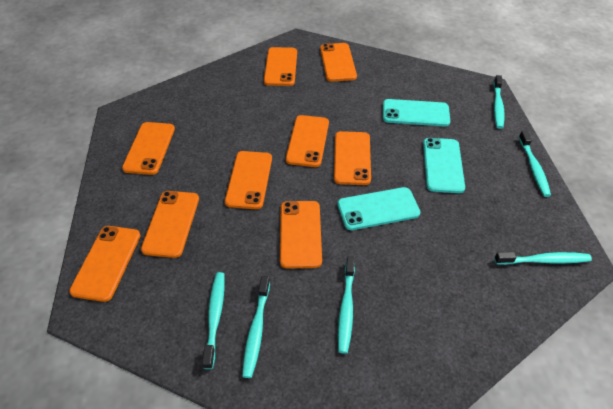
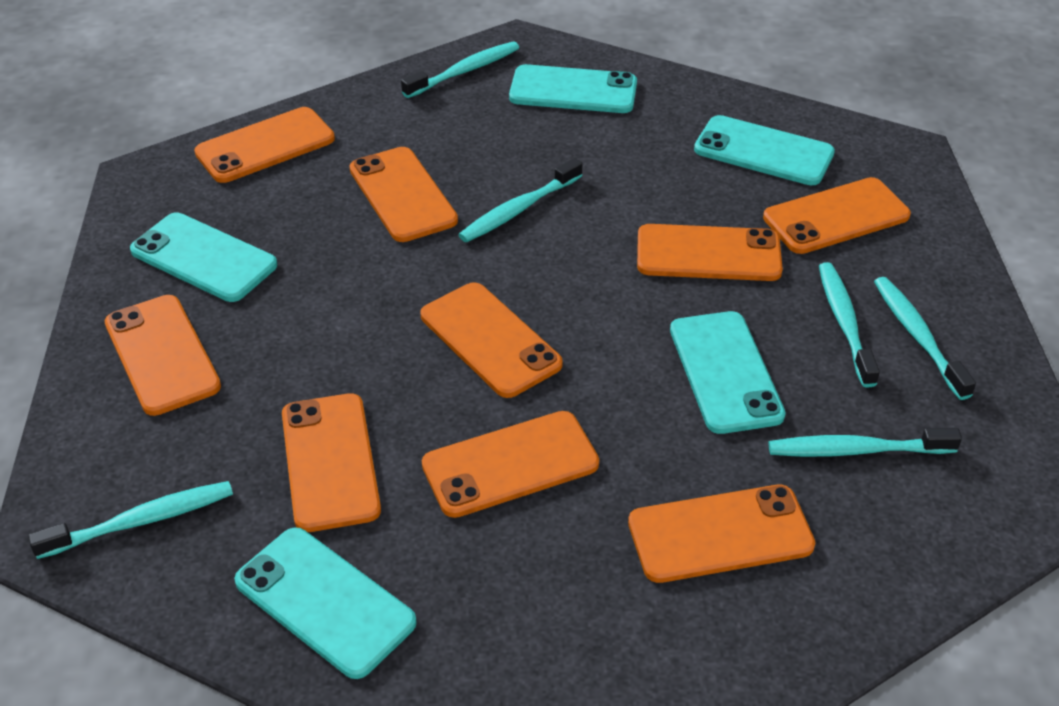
turquoise phone: 3 -> 5

